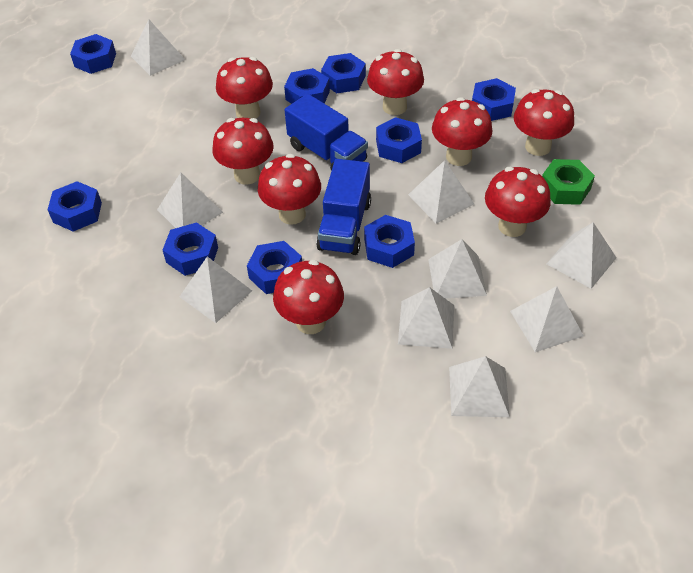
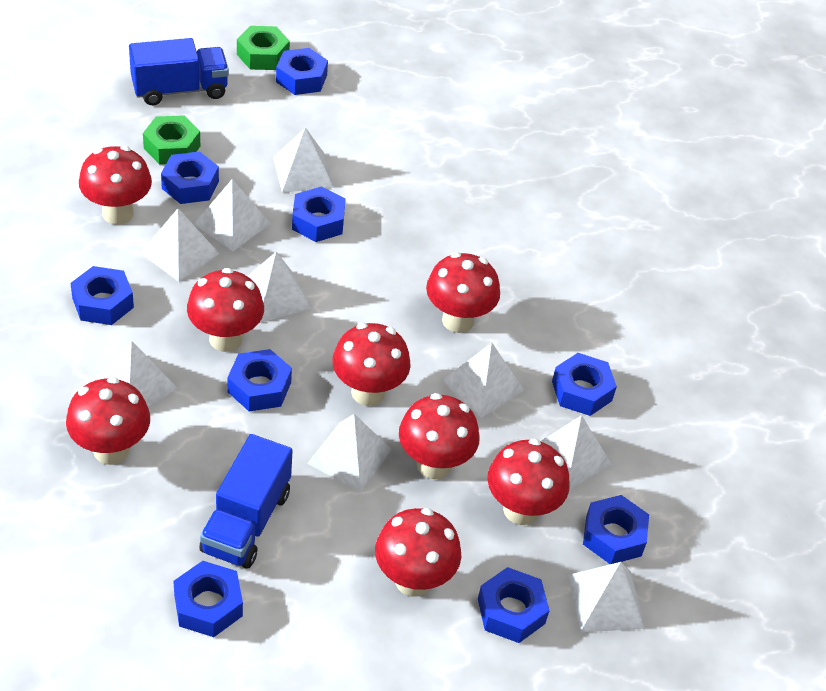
green nut: 1 -> 2

